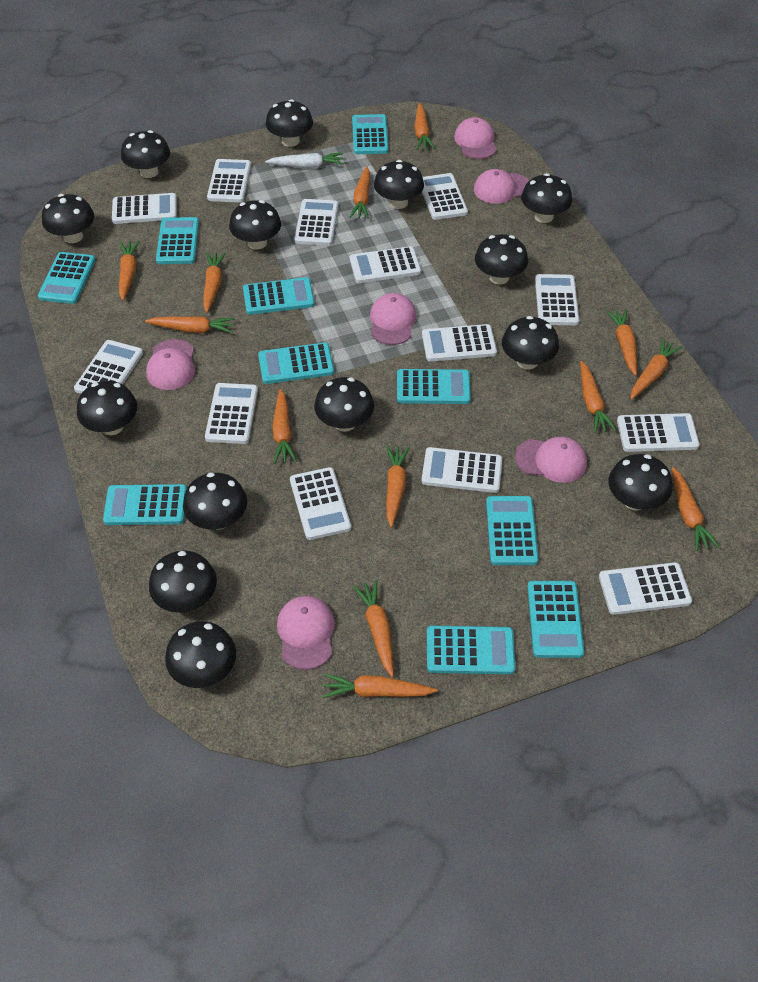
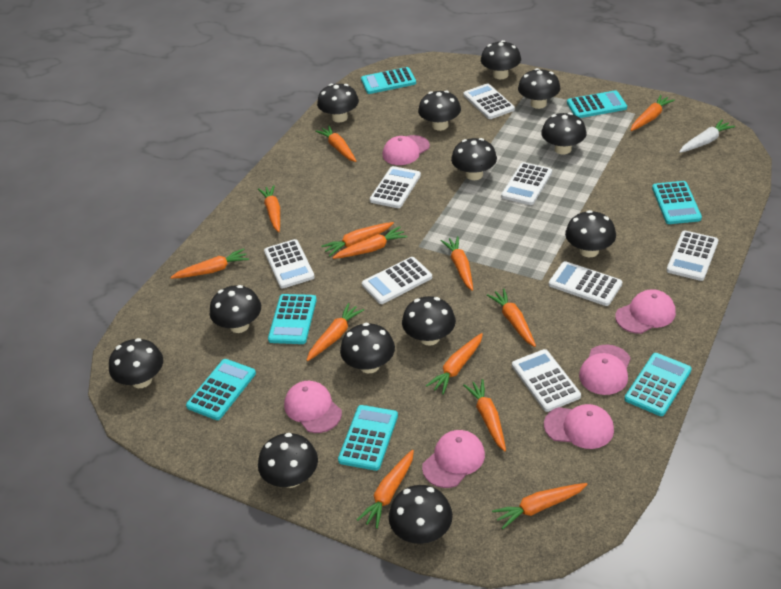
black mushroom: 14 -> 13
turquoise calculator: 10 -> 7
white calculator: 13 -> 8

